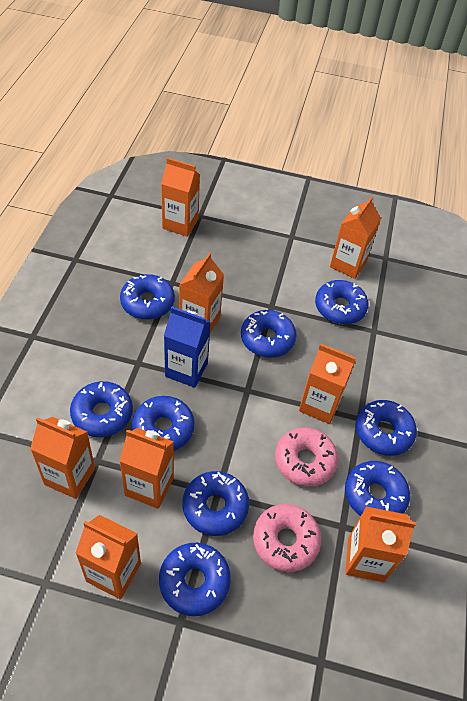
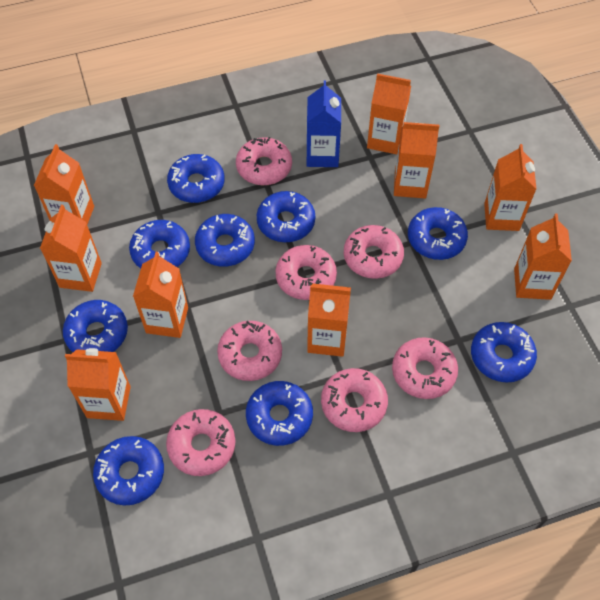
orange carton: 8 -> 9
pink donut: 2 -> 7

